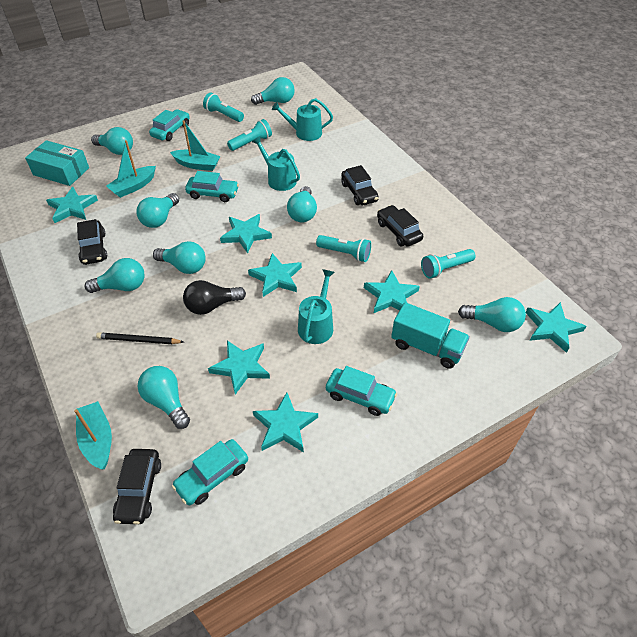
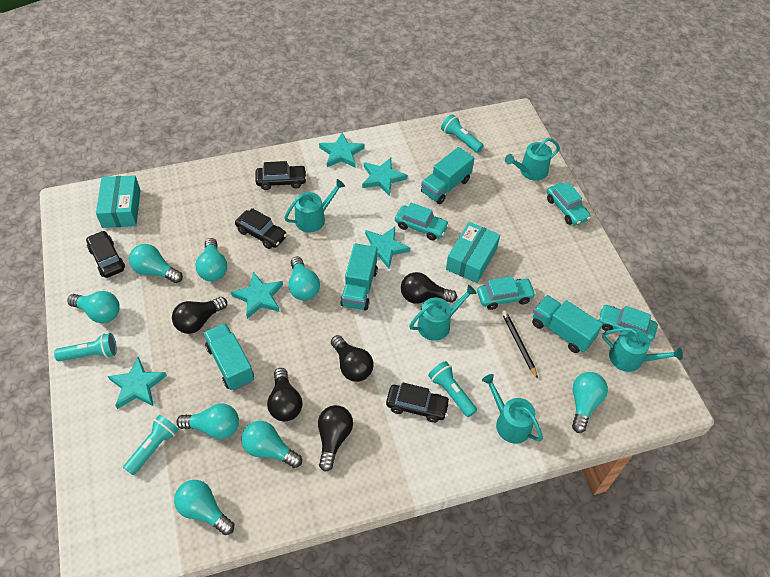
black light bulb: 1 -> 5
turquoise boat: 3 -> 0
turquoise box: 1 -> 2
turquoise star: 7 -> 5
turquoise truck: 1 -> 4
turquoise watering can: 3 -> 5

